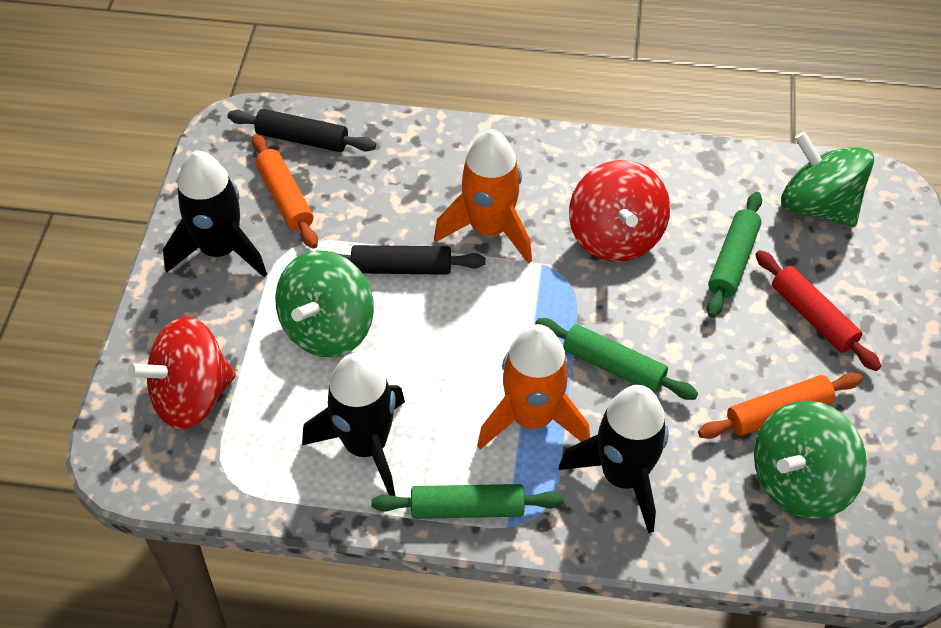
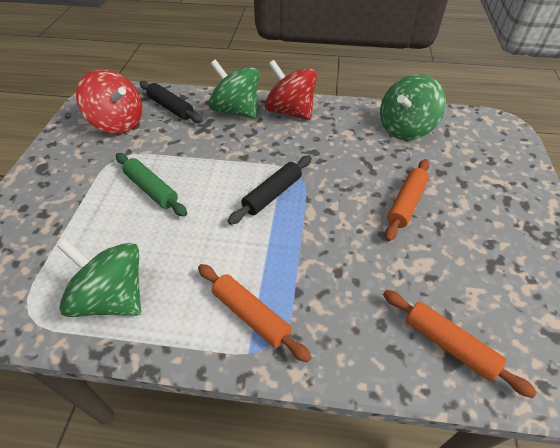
black rocket: 3 -> 0
green rolling pin: 3 -> 1
orange rocket: 2 -> 0
orange rolling pin: 2 -> 3
red rolling pin: 1 -> 0

